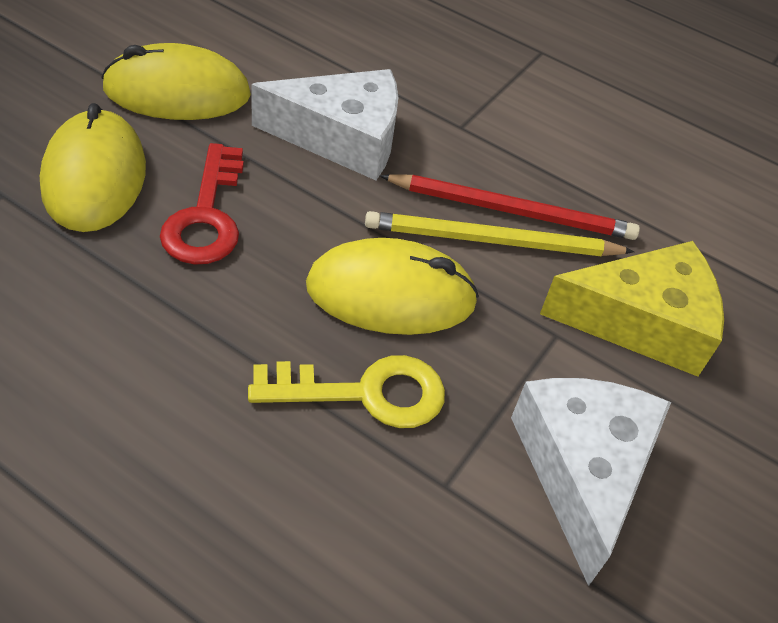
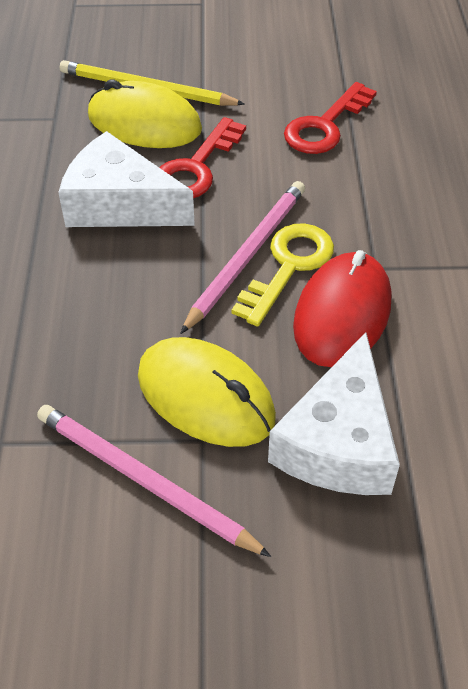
pink pencil: 0 -> 2
red key: 1 -> 2
red mouse: 0 -> 1
red pencil: 1 -> 0
yellow cheese: 1 -> 0
yellow mouse: 3 -> 2

